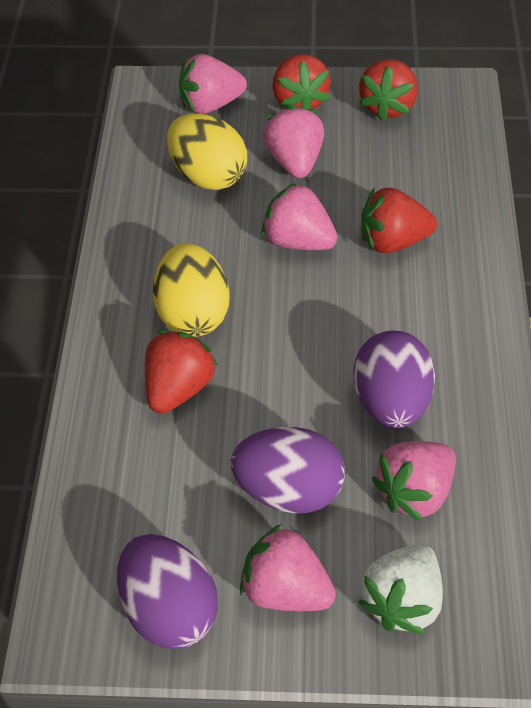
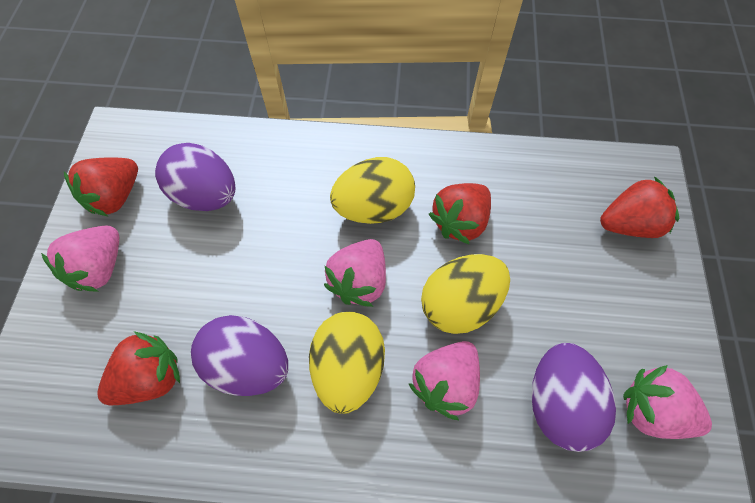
pink strawberry: 5 -> 4
white strawberry: 1 -> 0
yellow egg: 2 -> 3

